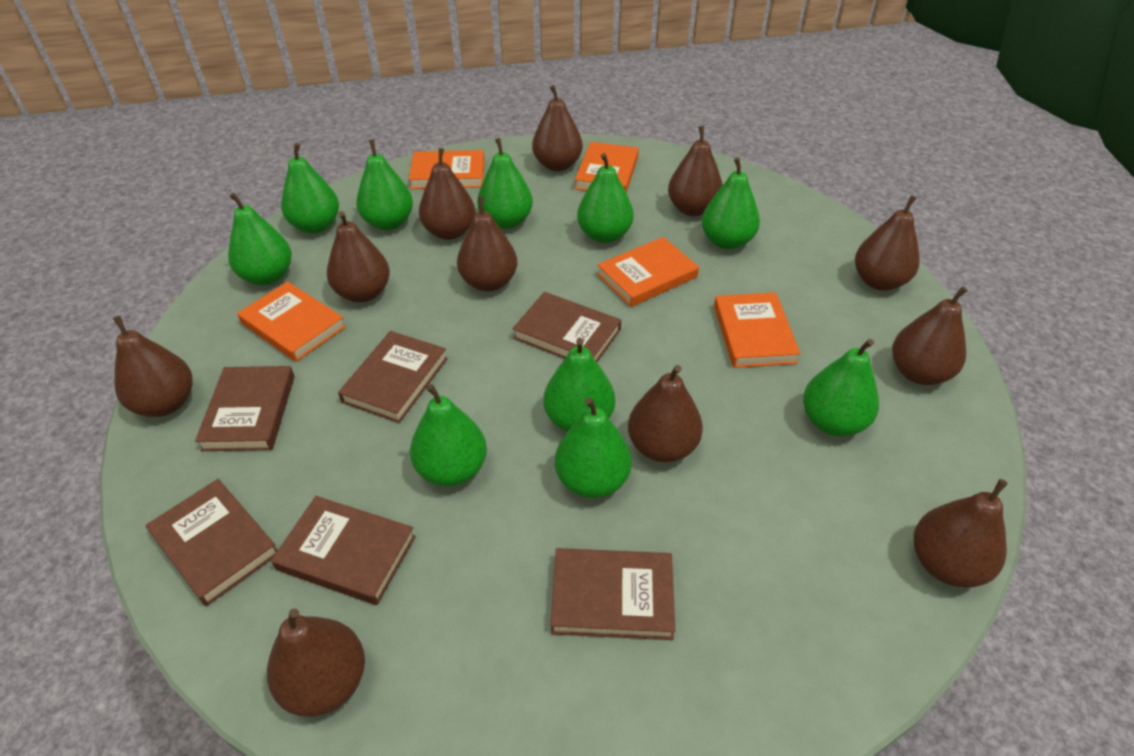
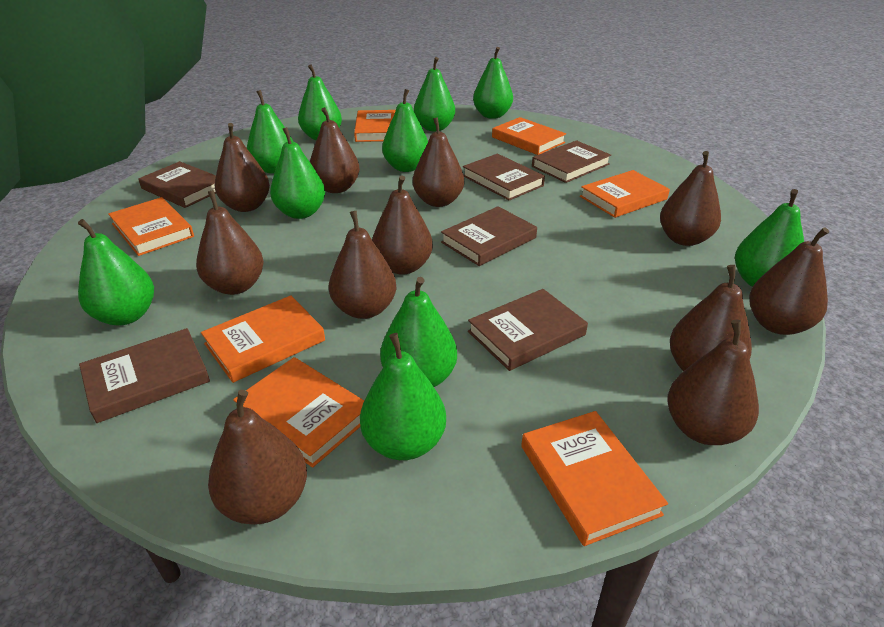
orange book: 5 -> 7

